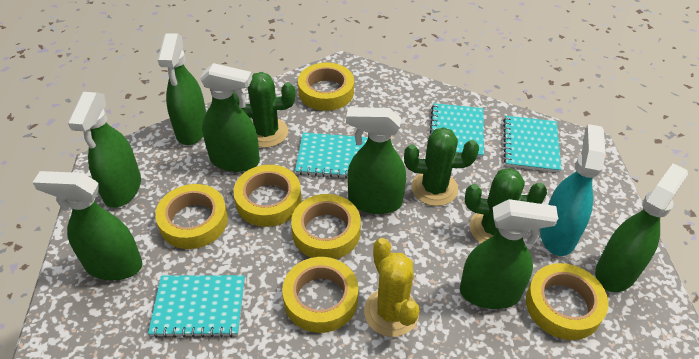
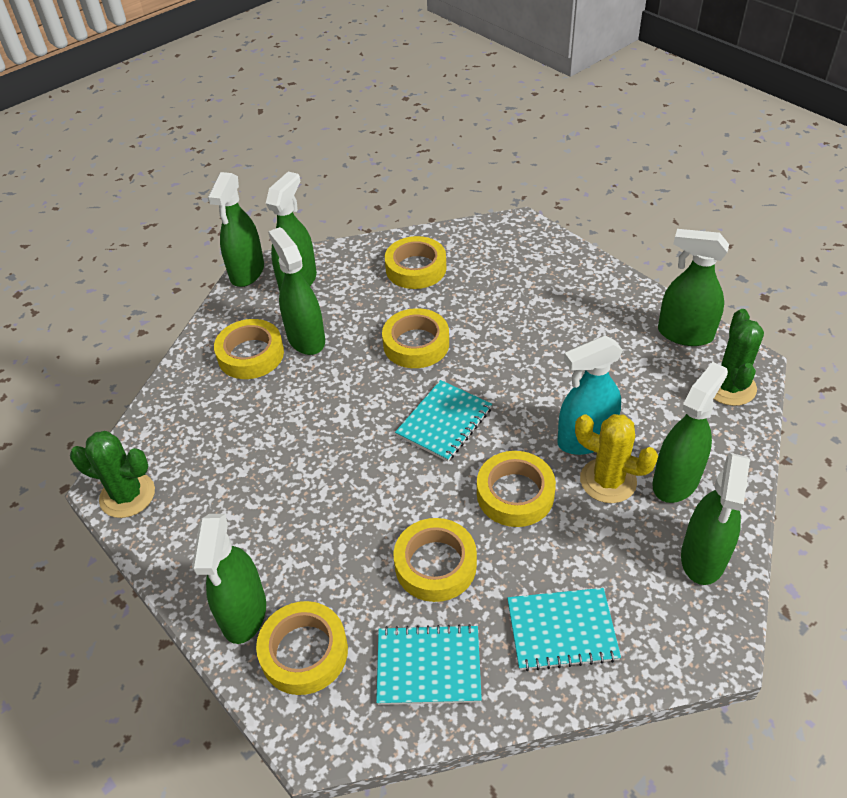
green cactus: 3 -> 2
turquoise notebook: 4 -> 3

